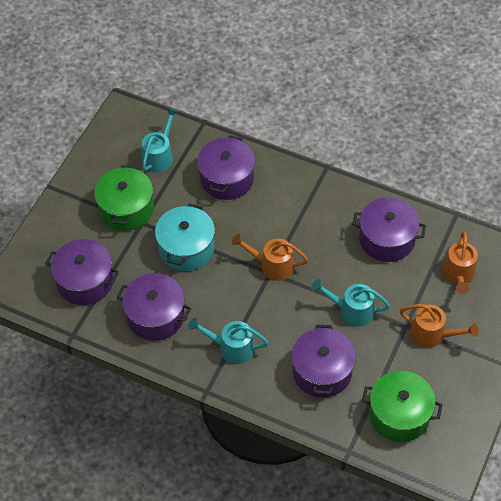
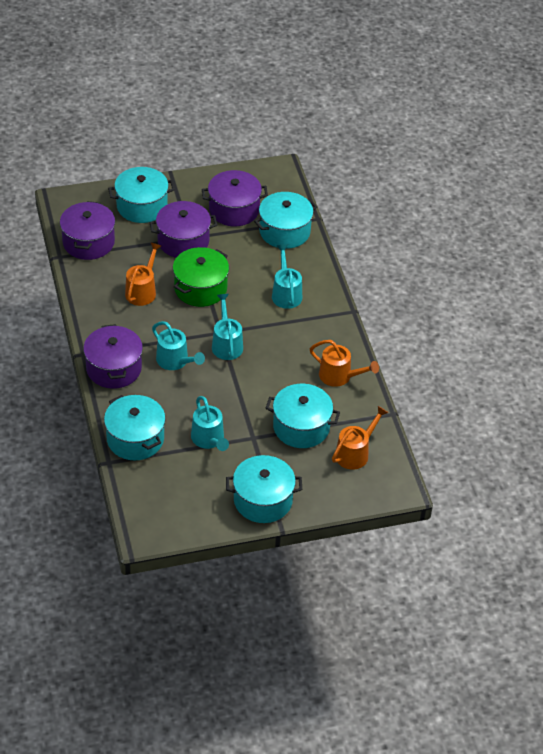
green pot: 2 -> 1
purple pot: 5 -> 4
turquoise pot: 1 -> 5
turquoise watering can: 3 -> 4

